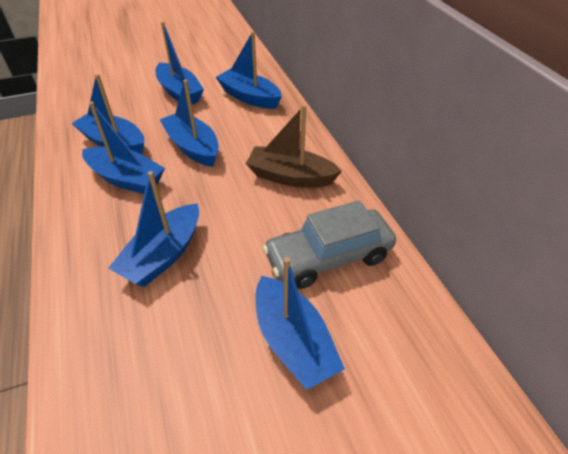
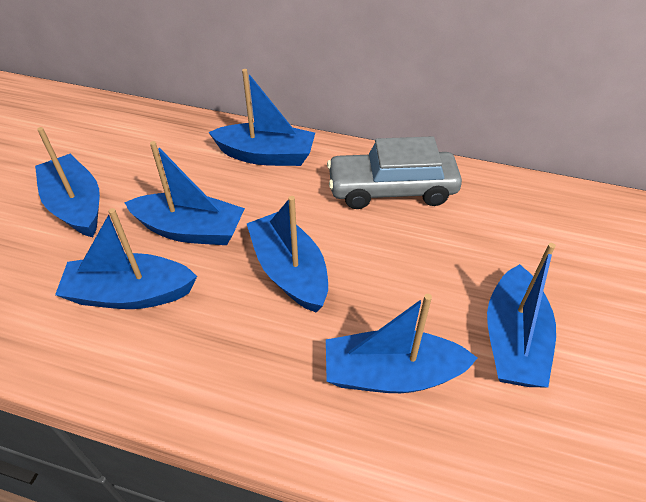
brown boat: 1 -> 0

